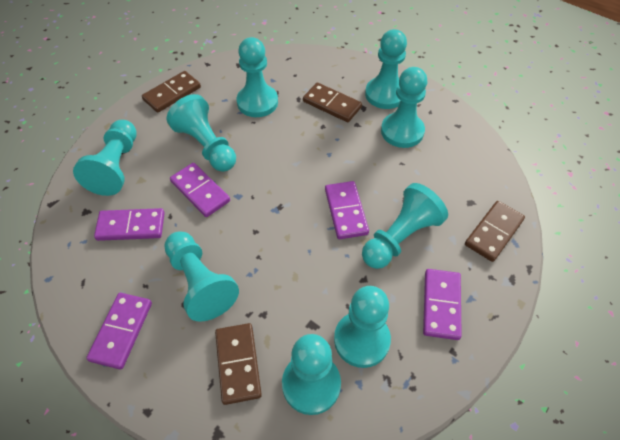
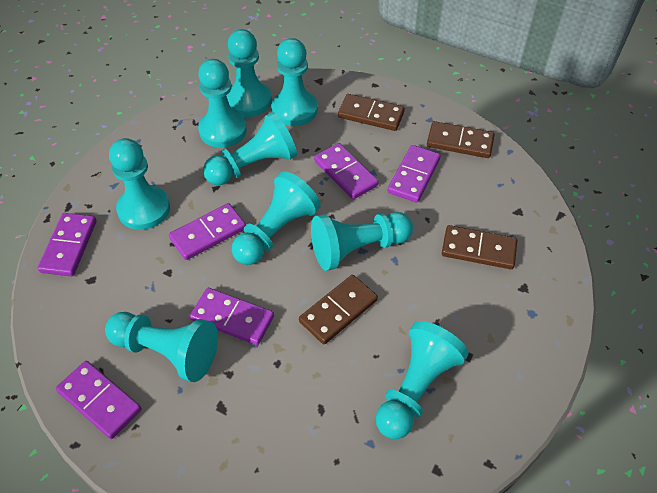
purple domino: 5 -> 6

